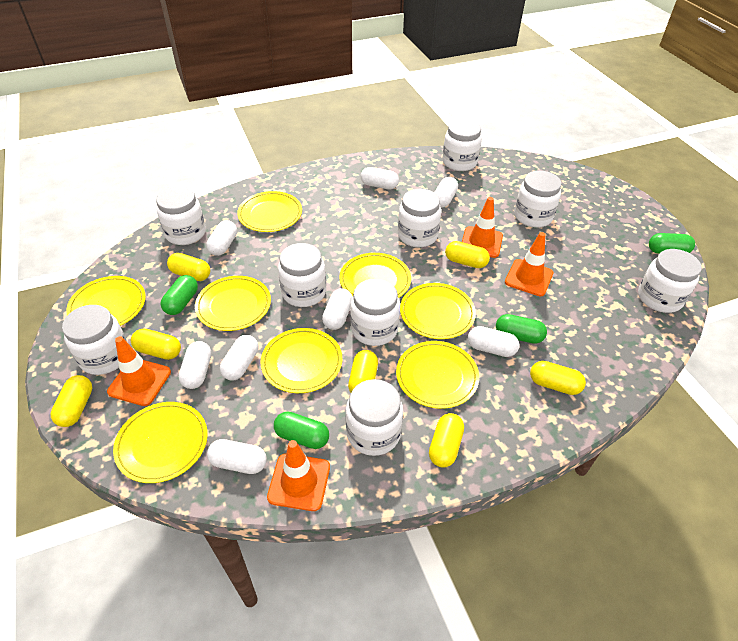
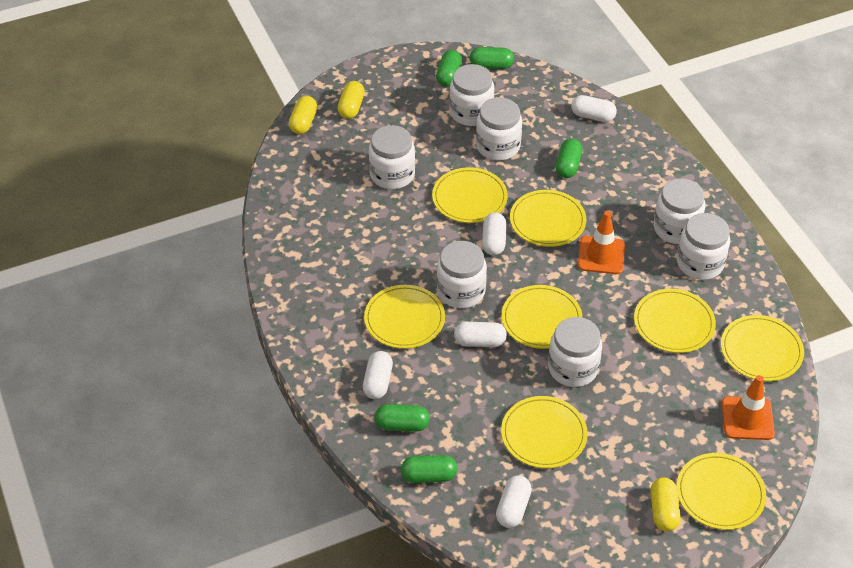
green capsule: 4 -> 5
orange traffic cone: 4 -> 2
white capsule: 8 -> 5
white jar: 9 -> 7
yellow capsule: 7 -> 3

